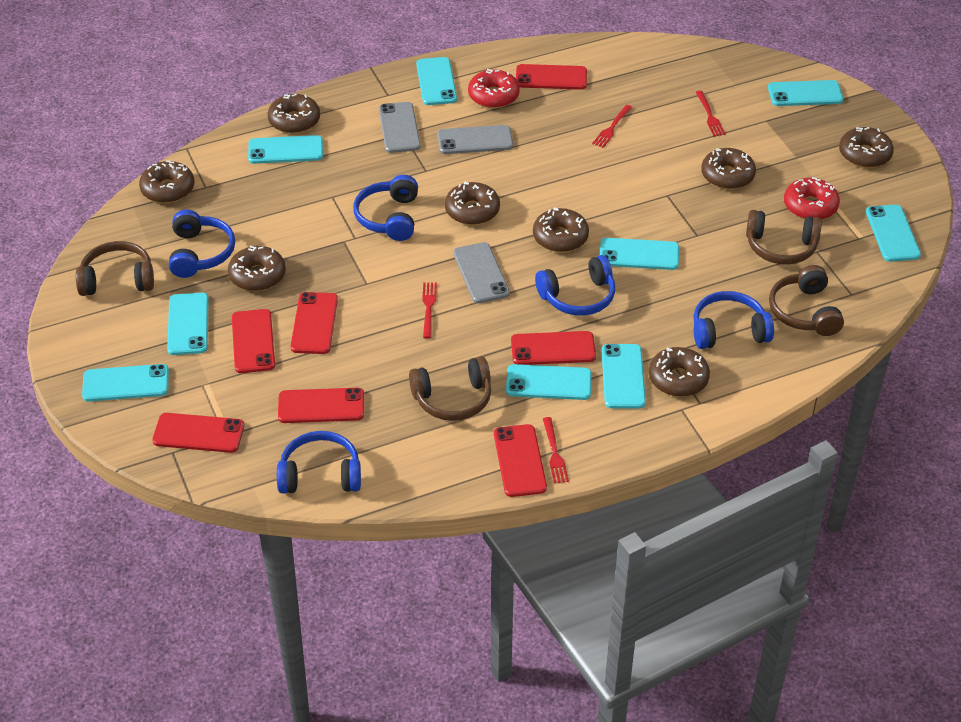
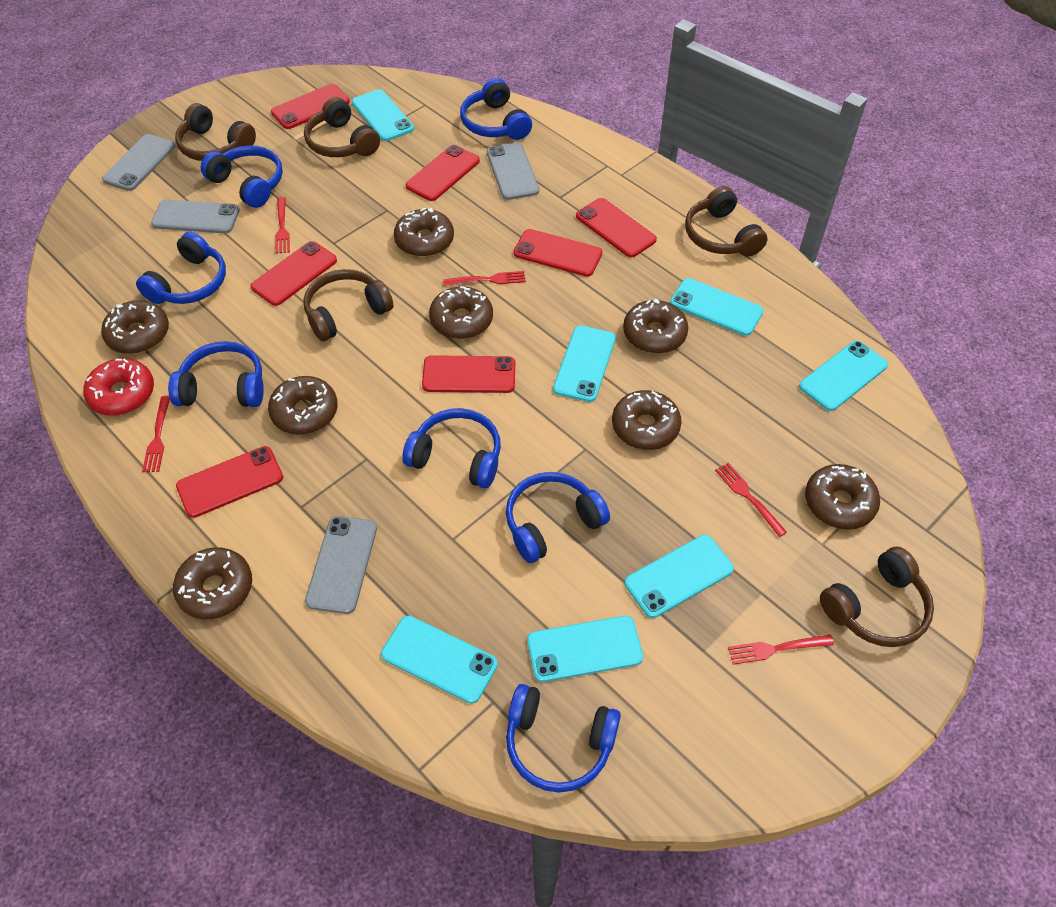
blue headphones: 5 -> 7
brown headphones: 4 -> 5
grey phone: 3 -> 4
red donut: 2 -> 1
red fork: 4 -> 5
turquoise phone: 9 -> 7

